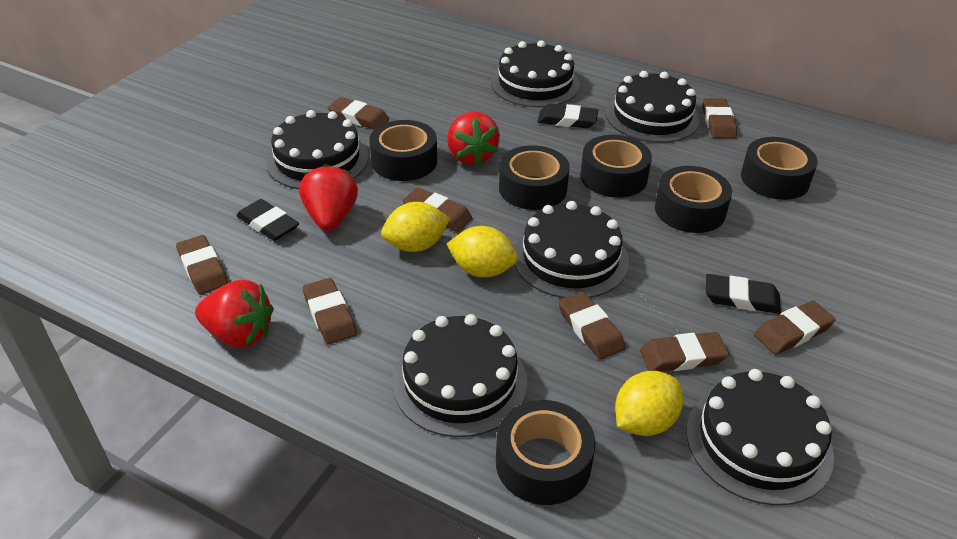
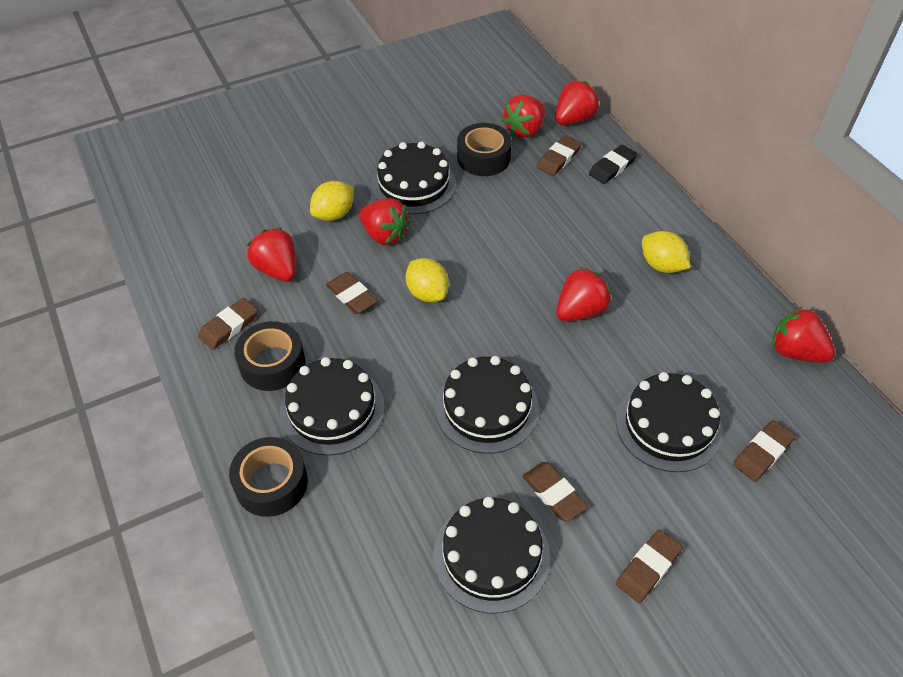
black cake: 6 -> 5
black eraser: 3 -> 1
black tape: 6 -> 3
brown eraser: 8 -> 6
red strawberry: 3 -> 6

